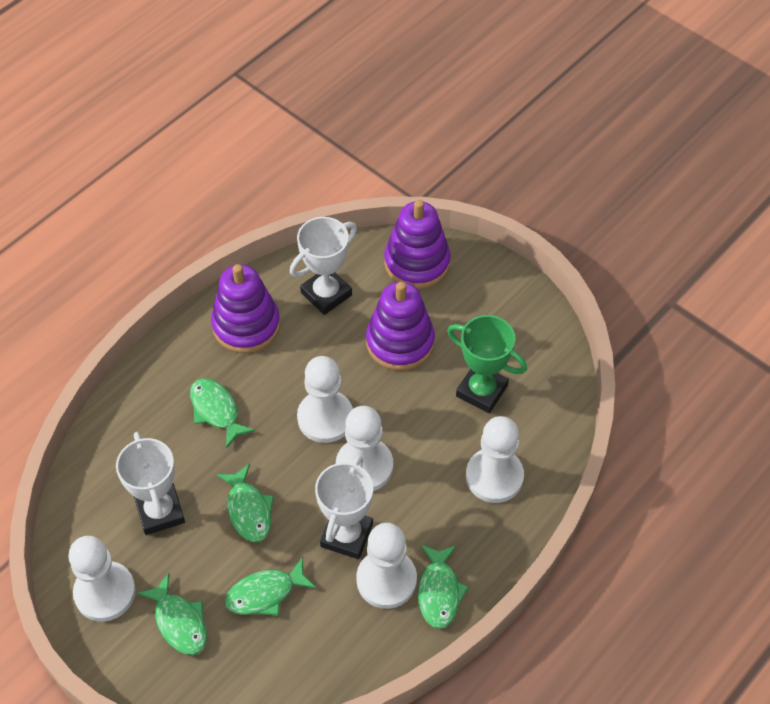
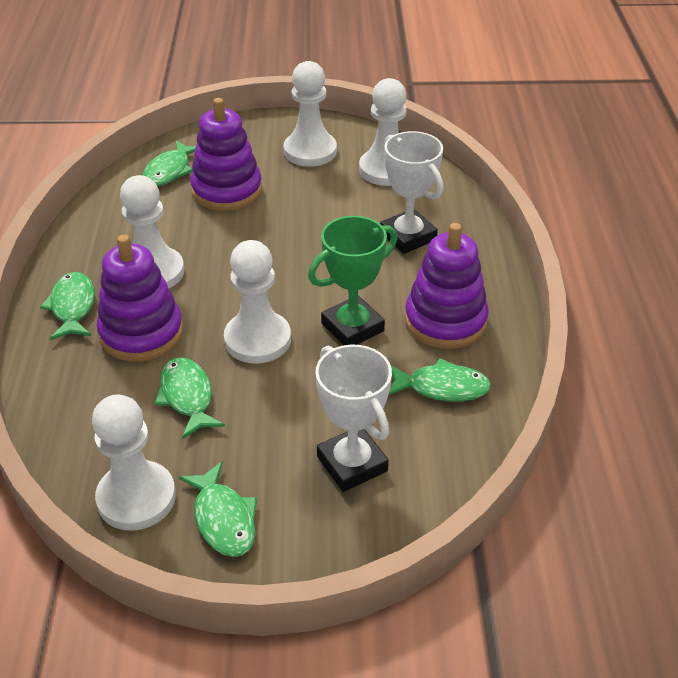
white trophy: 3 -> 2

